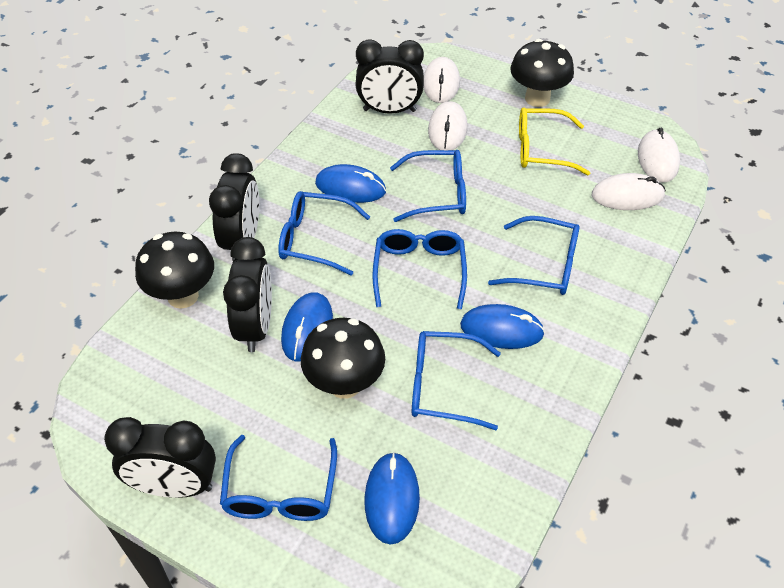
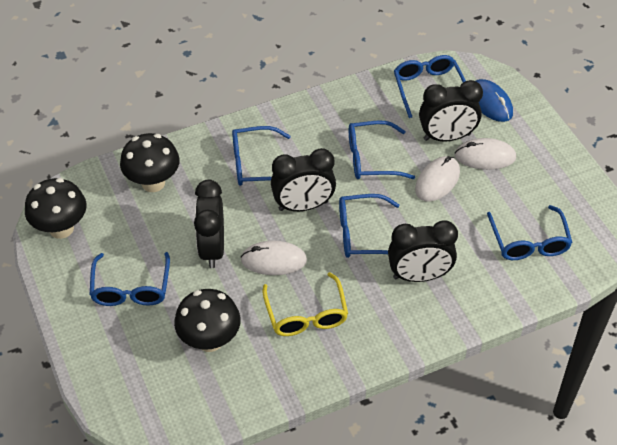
blue mouse: 4 -> 1
white mouse: 4 -> 3

